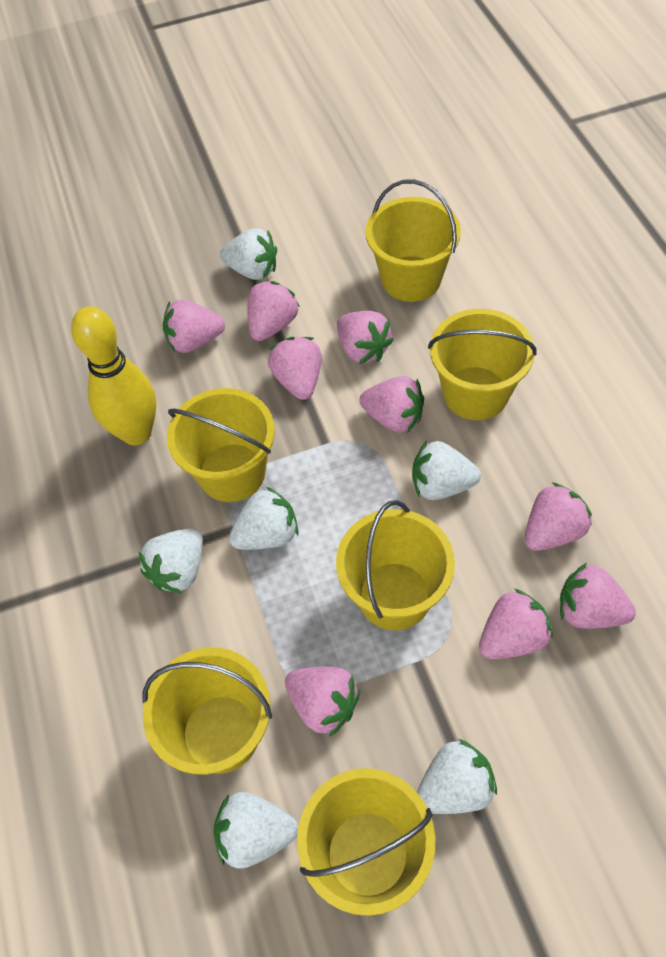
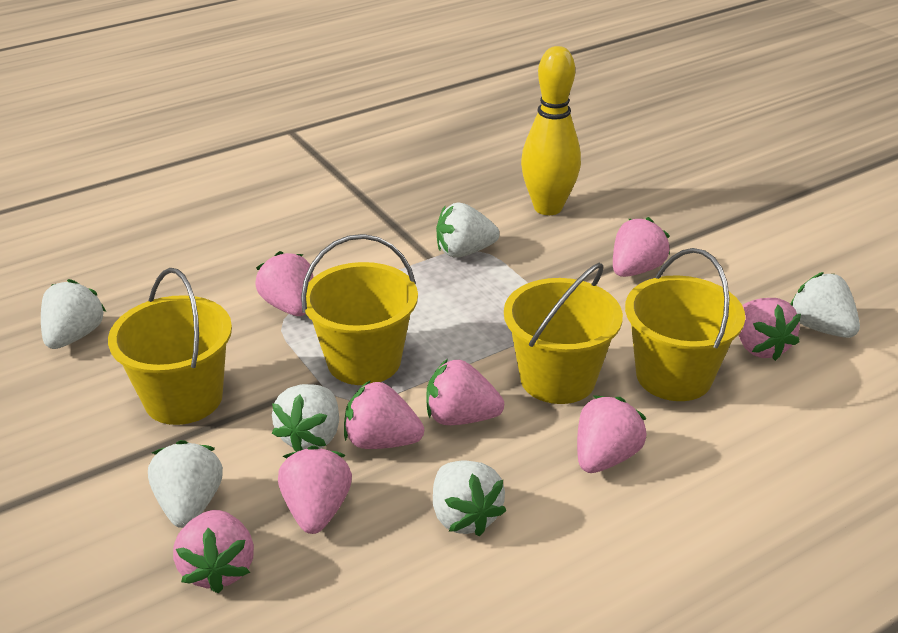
pink strawberry: 9 -> 8
yellow bucket: 6 -> 4

